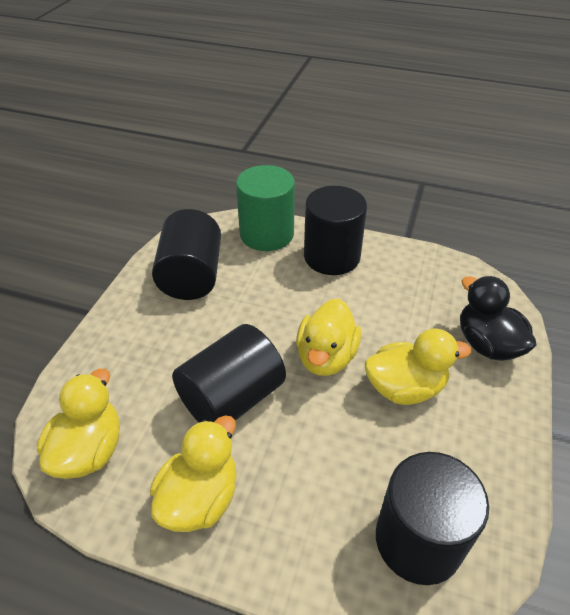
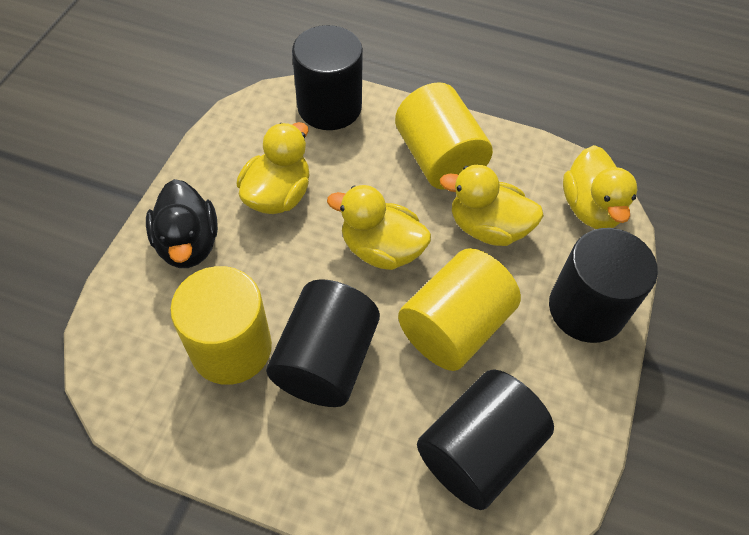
green cylinder: 1 -> 0
yellow cylinder: 0 -> 3

